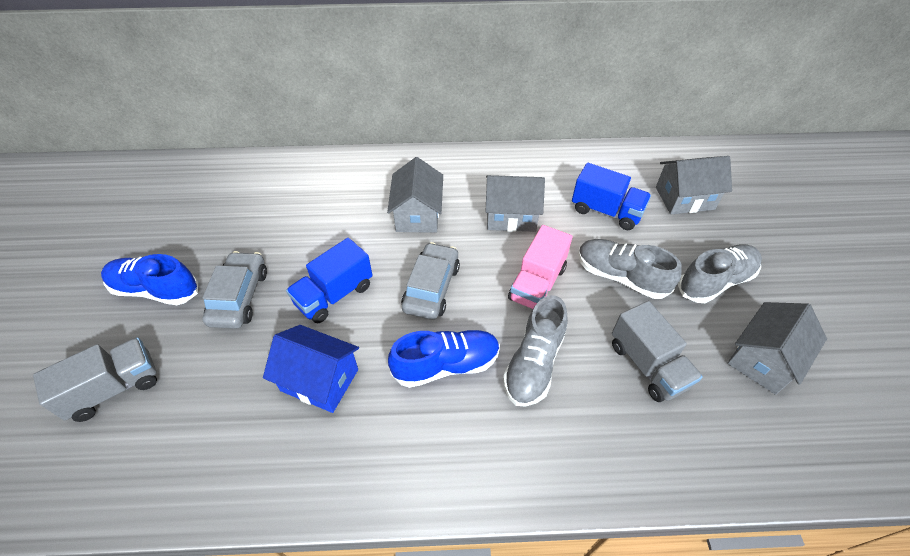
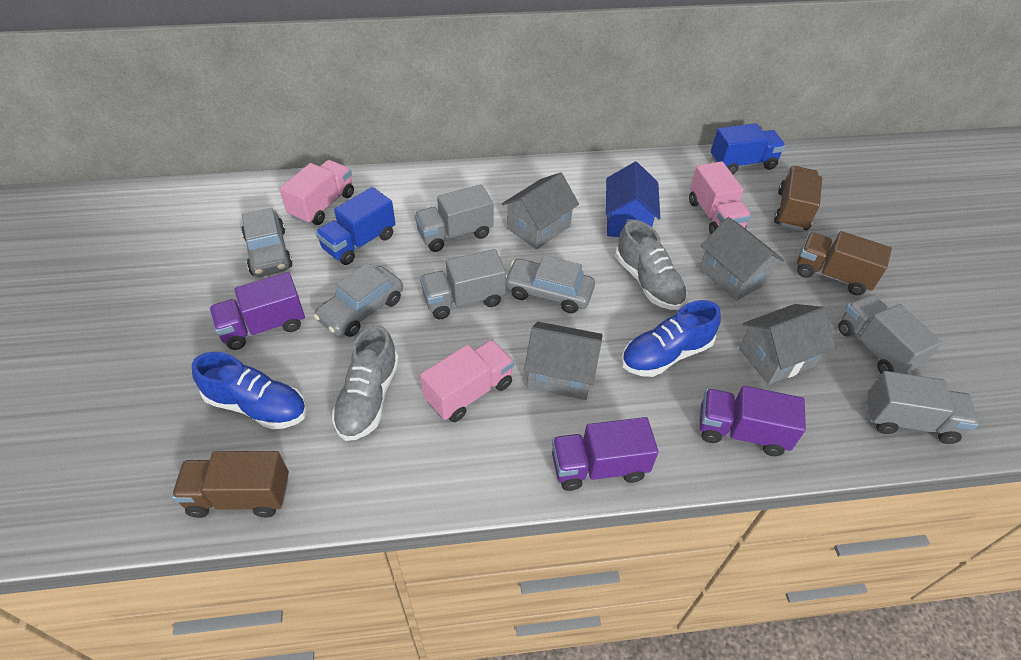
brown truck: 0 -> 3
grey car: 2 -> 3
grey shoe: 3 -> 2
grey truck: 2 -> 4
pink truck: 1 -> 3
purple truck: 0 -> 3

